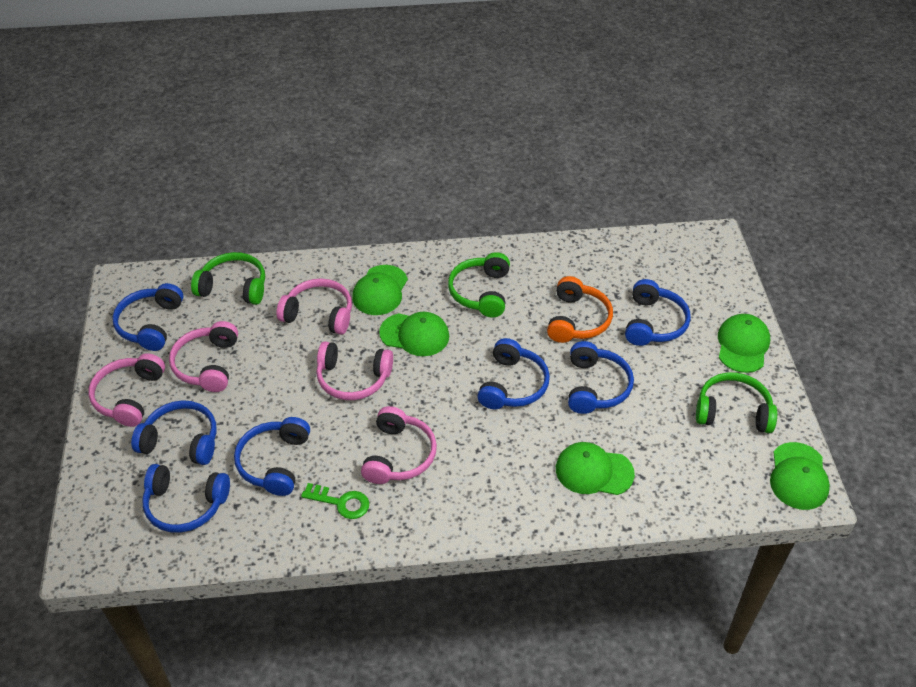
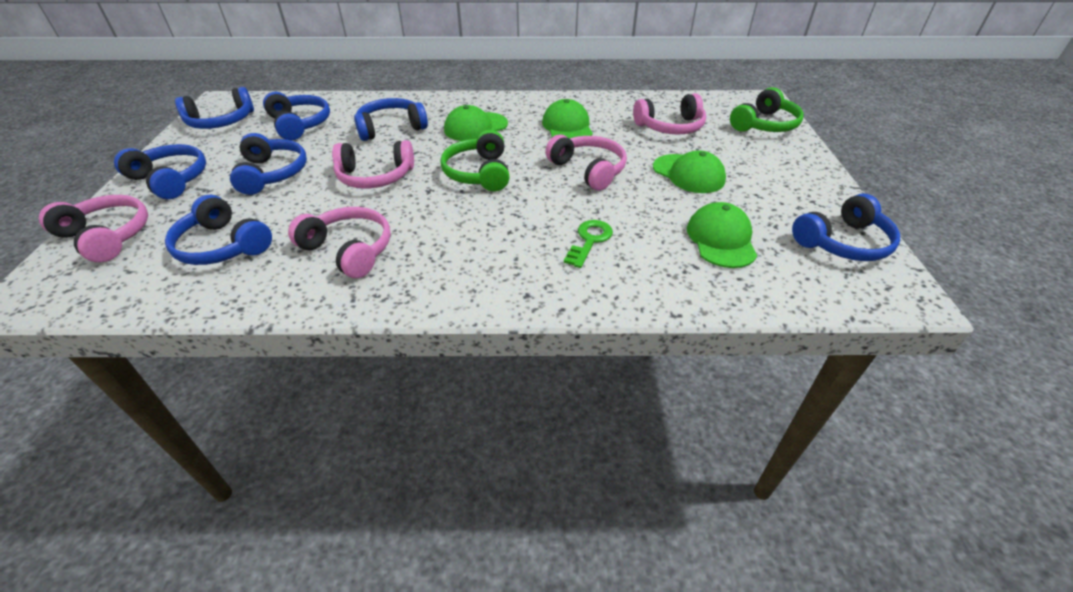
green cap: 5 -> 4
green headphones: 3 -> 2
orange headphones: 1 -> 0

